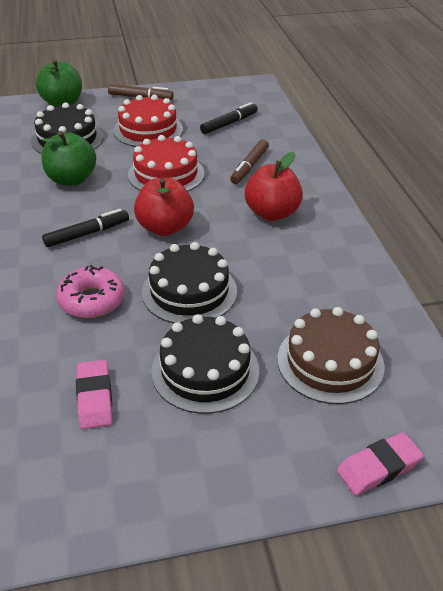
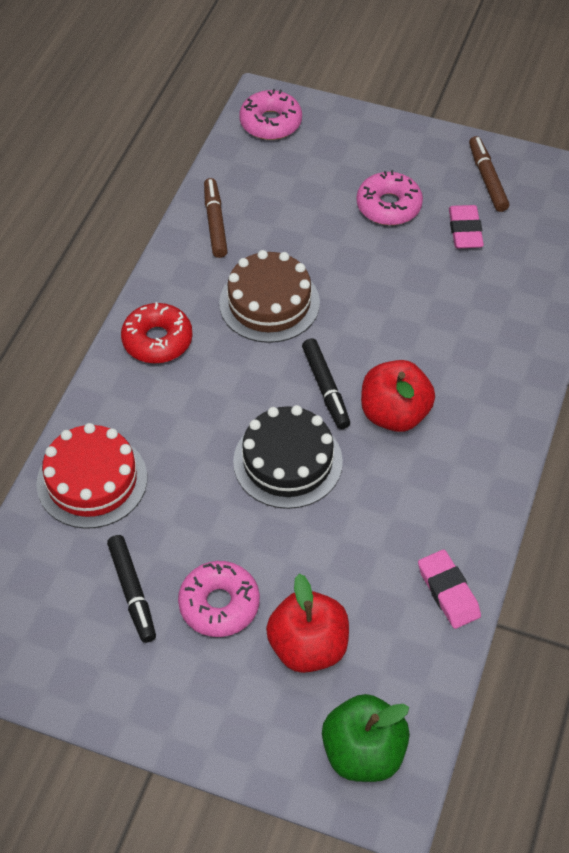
black cake: 3 -> 1
green apple: 2 -> 1
pink donut: 1 -> 3
red cake: 2 -> 1
red donut: 0 -> 1

